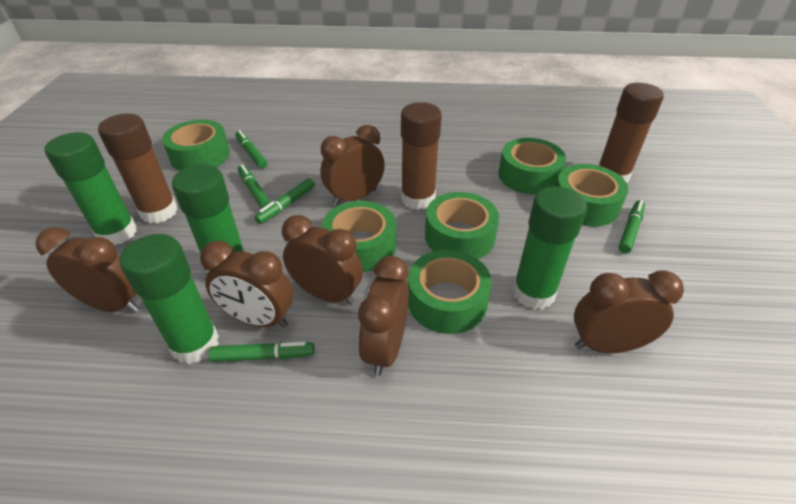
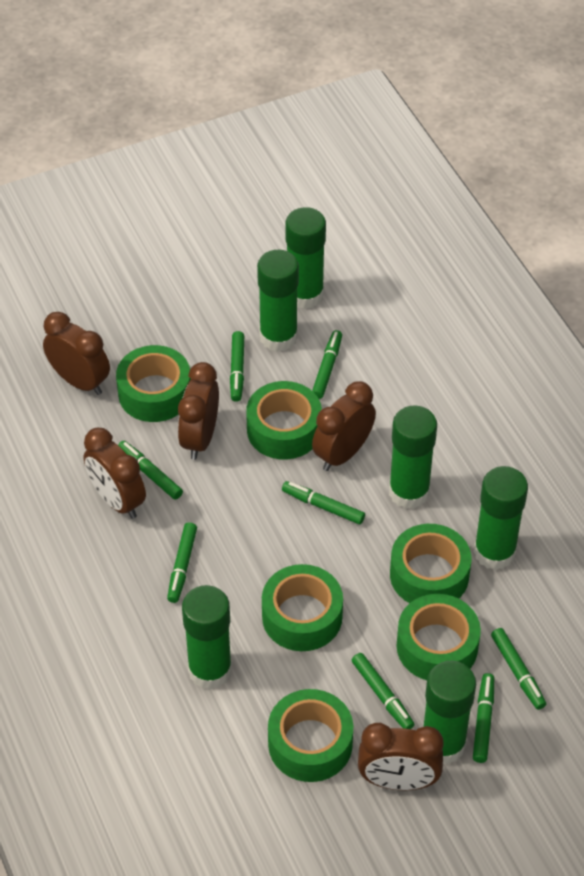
brown clock: 6 -> 5
brown glue stick: 3 -> 0
green glue stick: 4 -> 6
green marker: 5 -> 8

